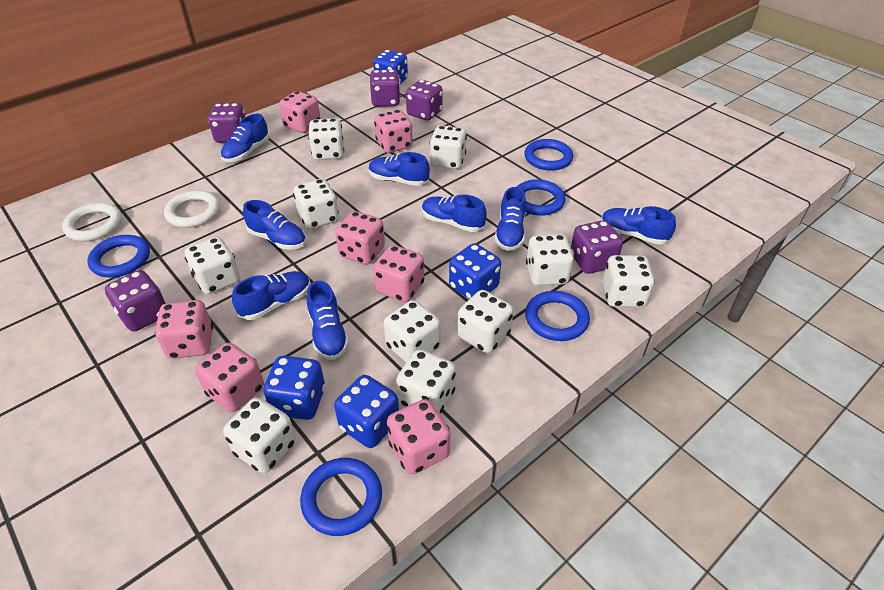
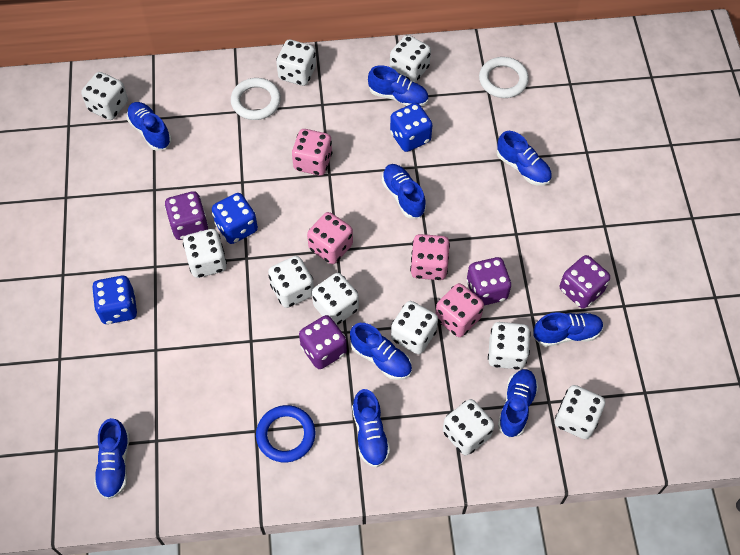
blue dice: 4 -> 3
blue ring: 5 -> 1
blue shoe: 8 -> 9
pink dice: 7 -> 4
purple dice: 5 -> 4

